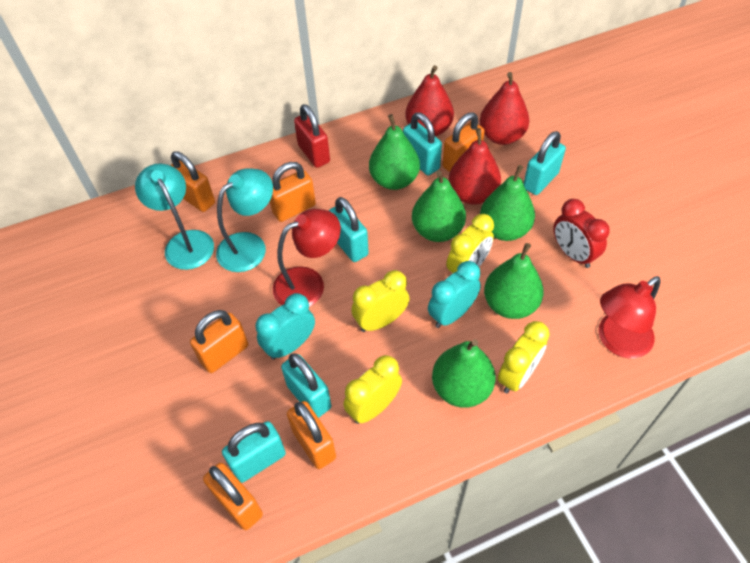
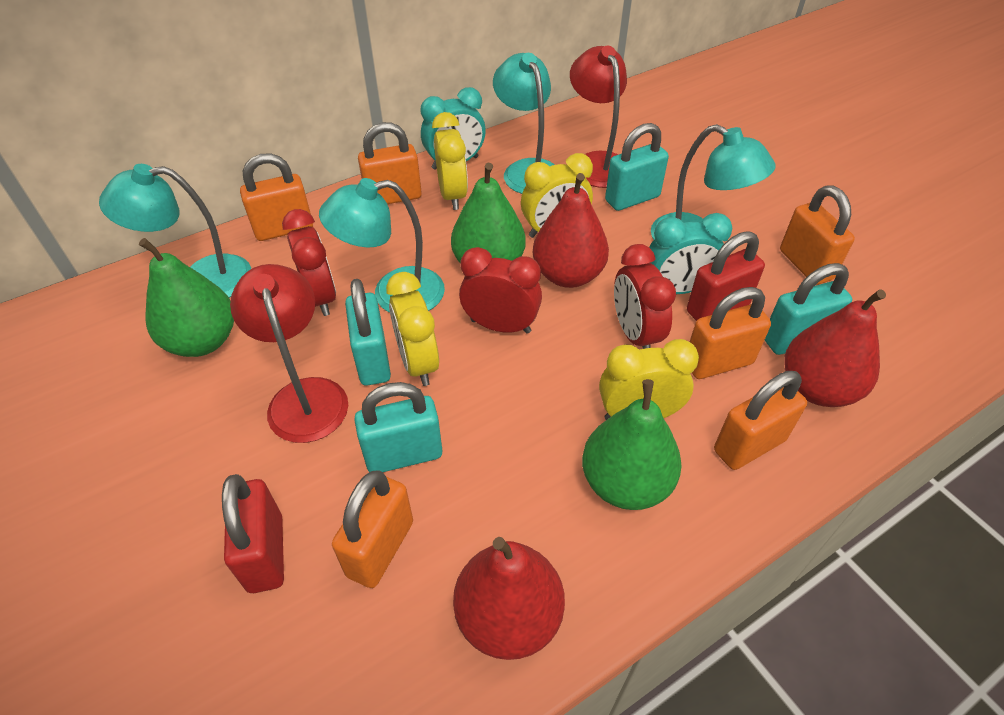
green pear: 5 -> 3
red clock: 1 -> 3
red padlock: 1 -> 2
turquoise lamp: 2 -> 4
turquoise padlock: 5 -> 4

